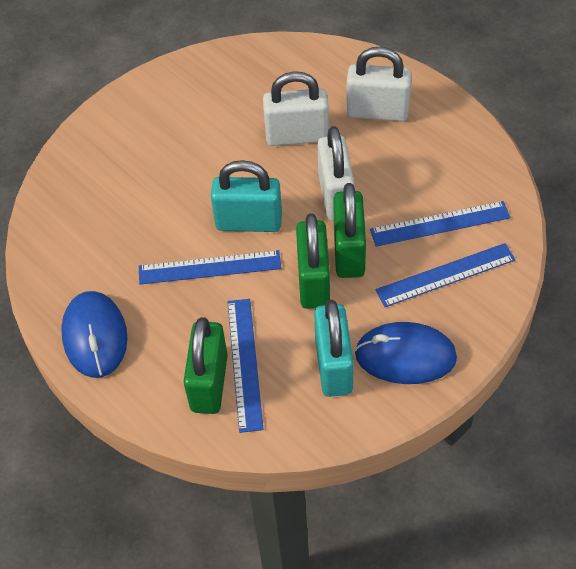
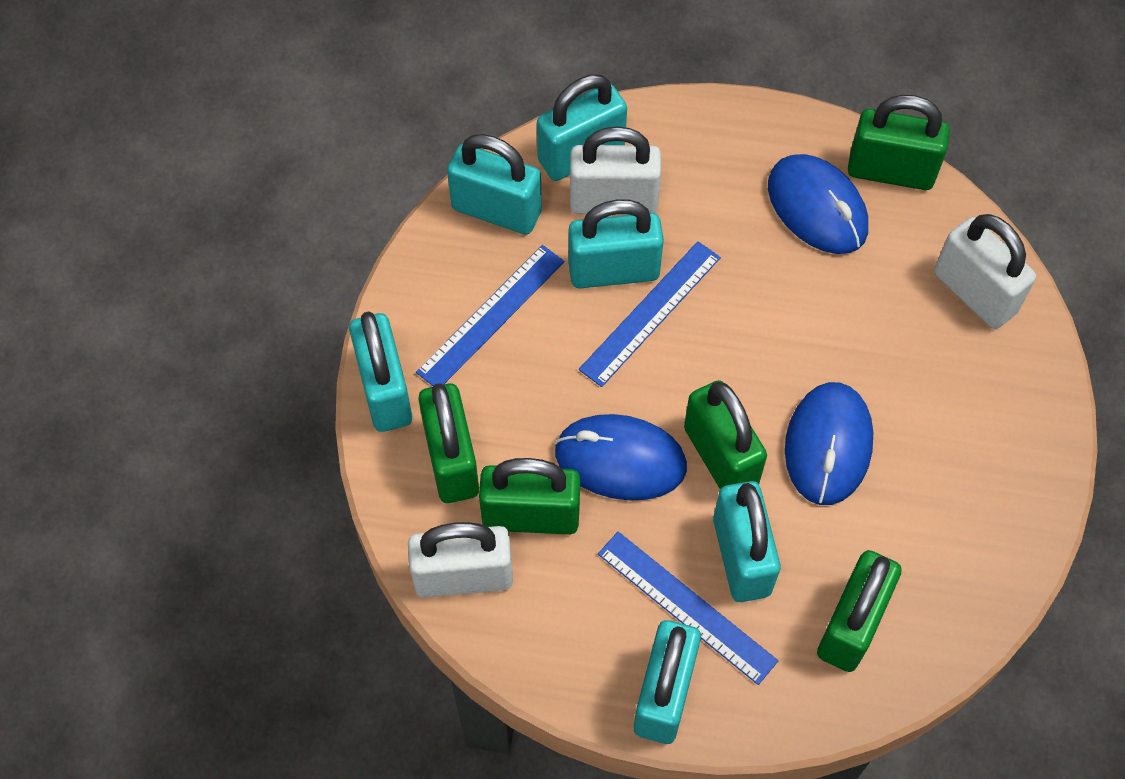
blue mouse: 2 -> 3
blue ruler: 4 -> 3
green padlock: 3 -> 5
turquoise padlock: 2 -> 6

